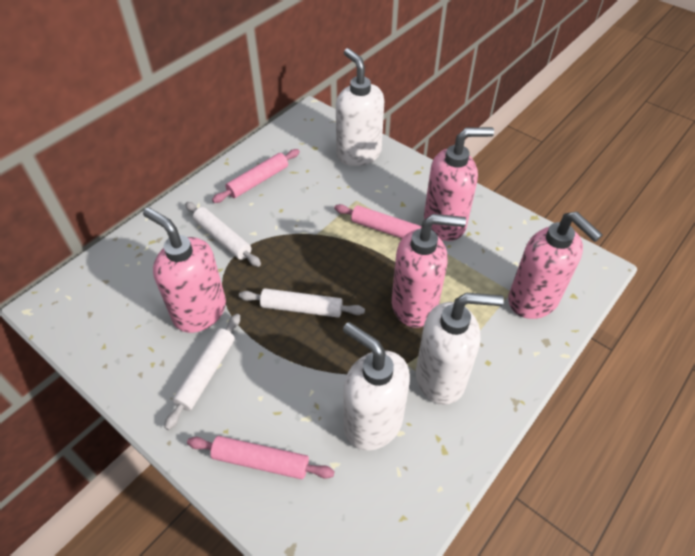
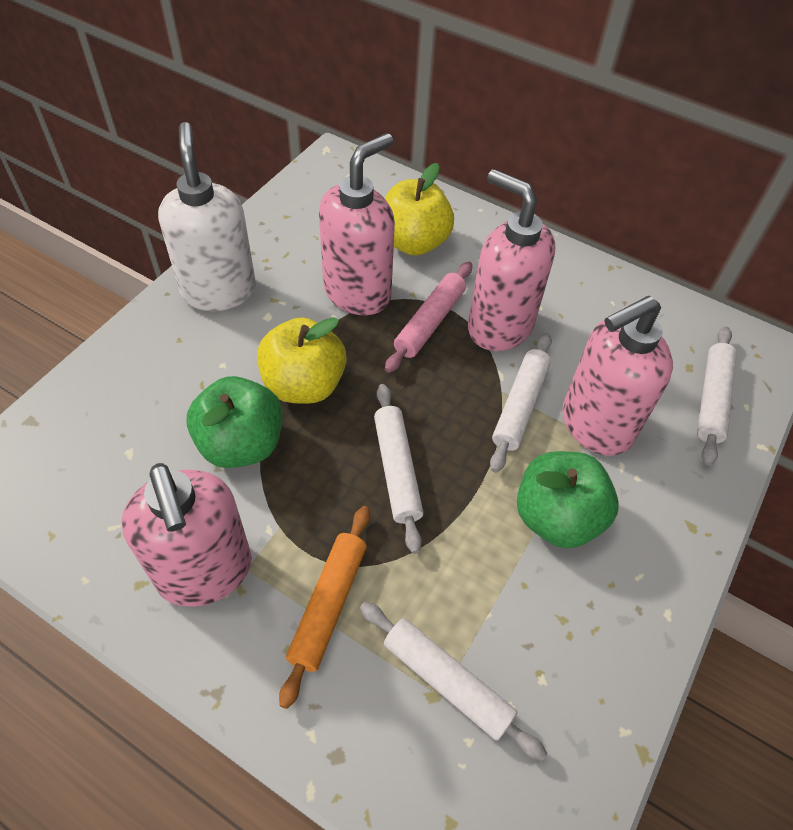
green apple: 0 -> 2
orange rolling pin: 0 -> 1
pink rolling pin: 3 -> 1
white rolling pin: 3 -> 4
white soap dispenser: 3 -> 1
yellow apple: 0 -> 2

